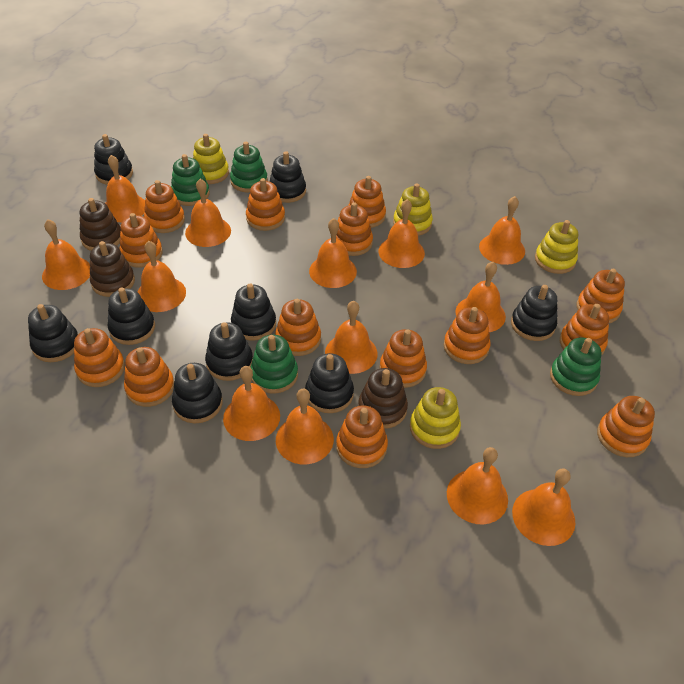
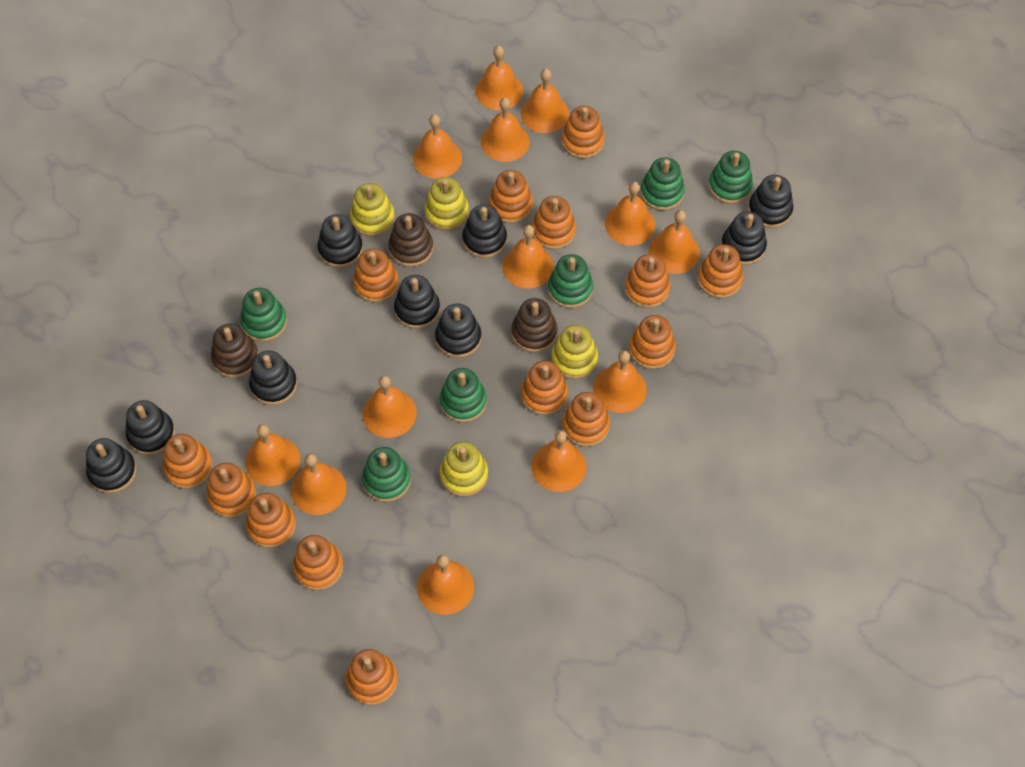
green stacking toy: 4 -> 6

